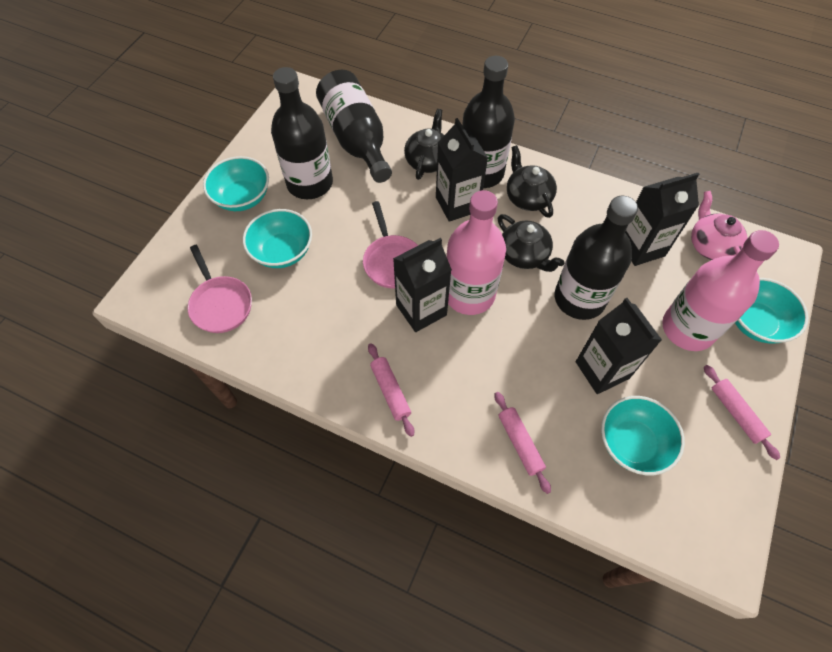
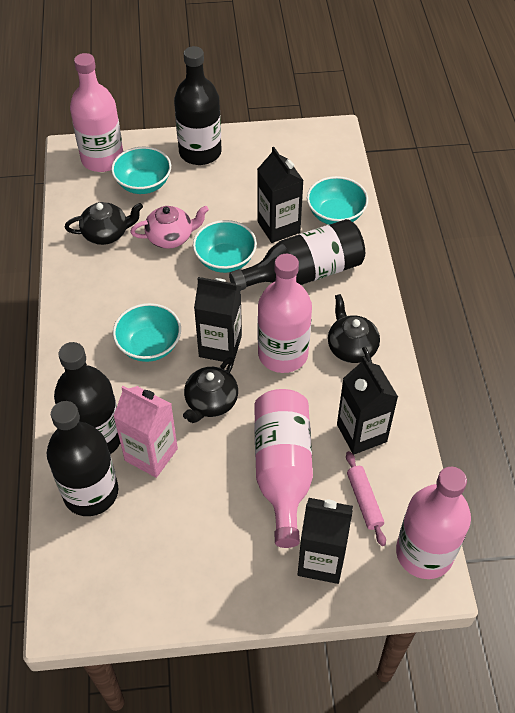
pink bottle: 2 -> 4
pink carton: 0 -> 1
pink pan: 2 -> 0
pink rolling pin: 3 -> 1

